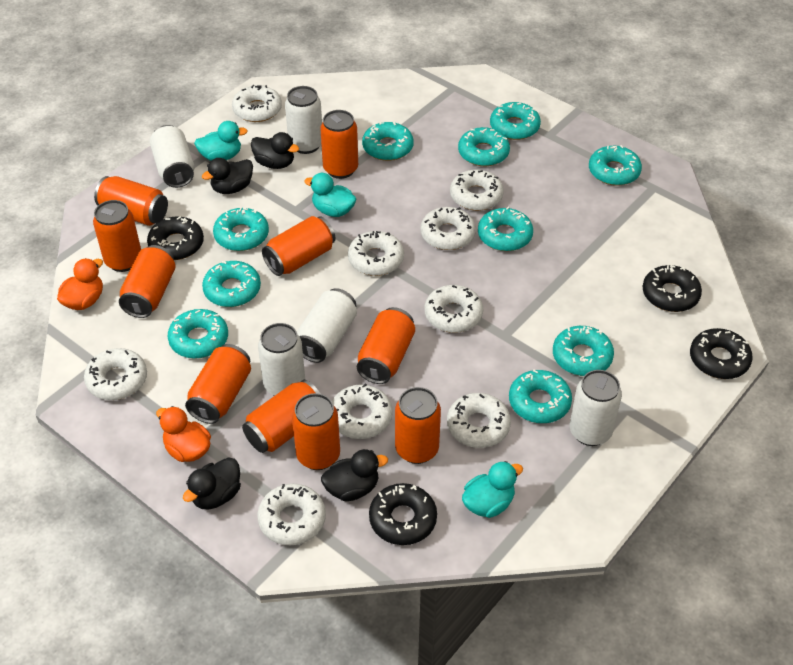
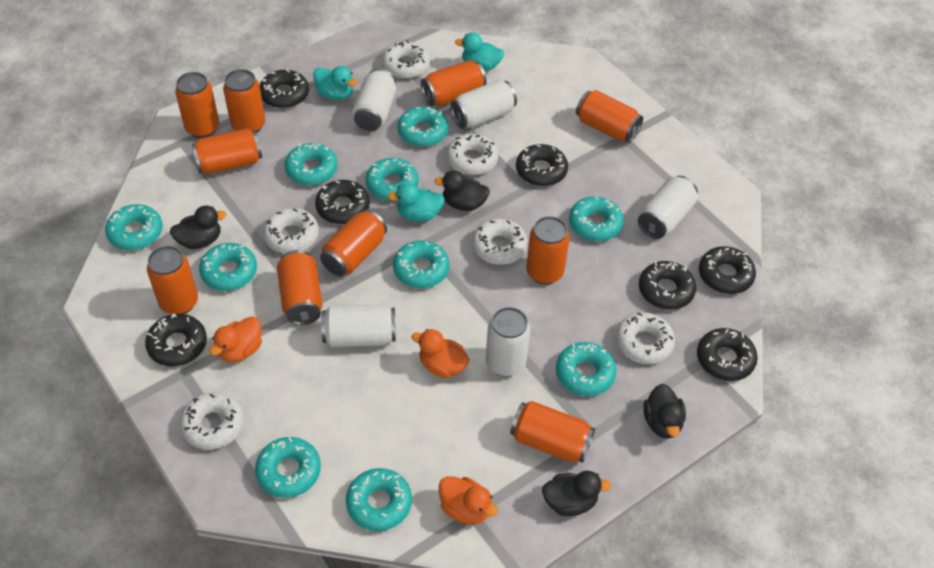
black donut: 4 -> 7
orange duck: 2 -> 3
white donut: 9 -> 6

